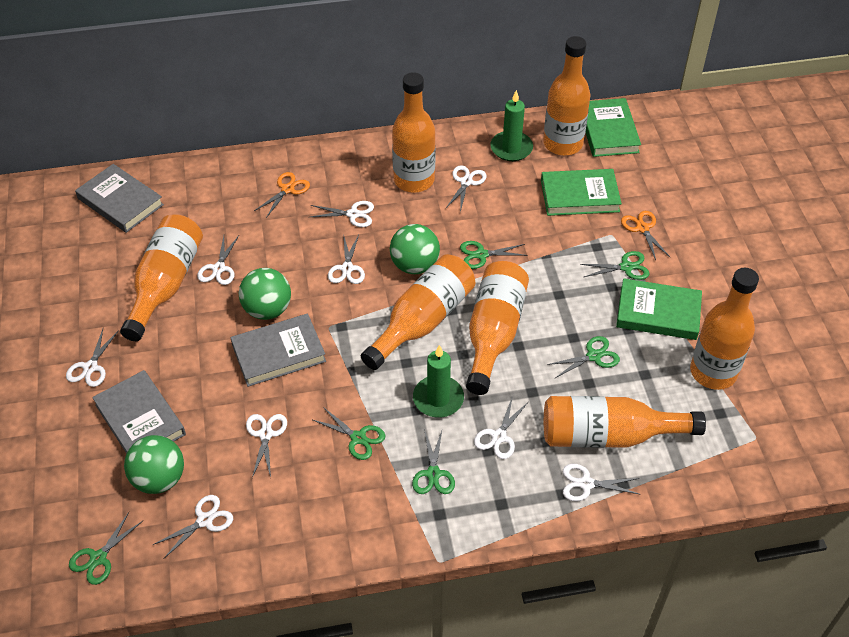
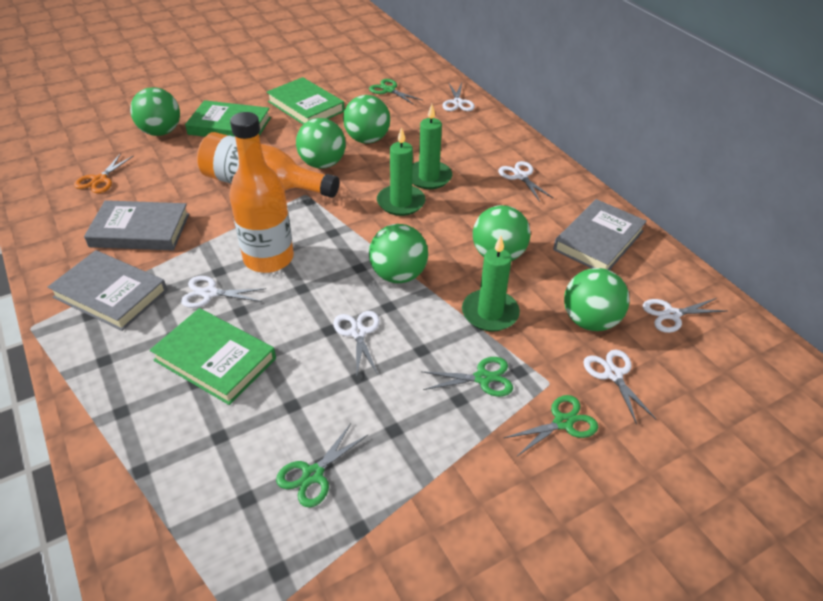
green ball: 3 -> 6
green candle: 2 -> 3
green scissors: 6 -> 4
orange bottle: 7 -> 2
orange scissors: 2 -> 1
white scissors: 9 -> 6

